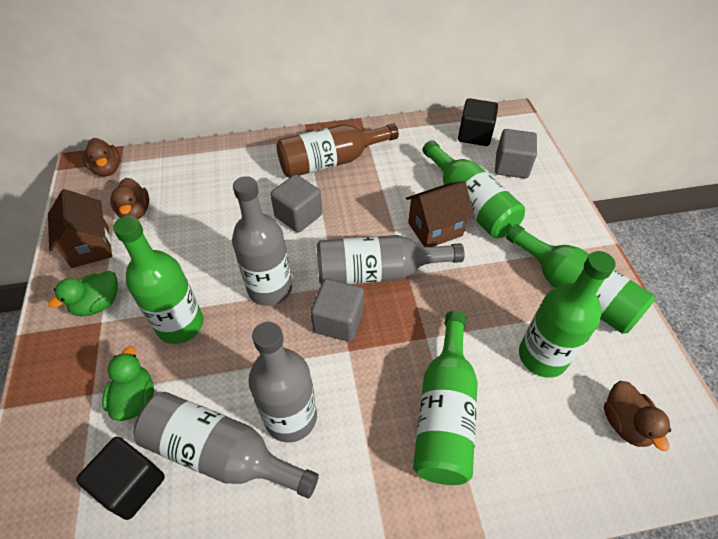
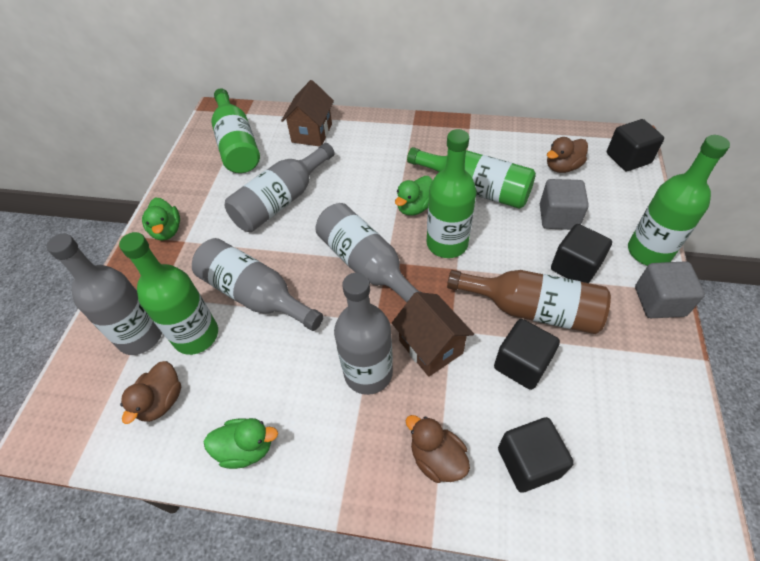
black cube: 2 -> 4
green duck: 2 -> 3
grey bottle: 4 -> 5
grey cube: 3 -> 2

